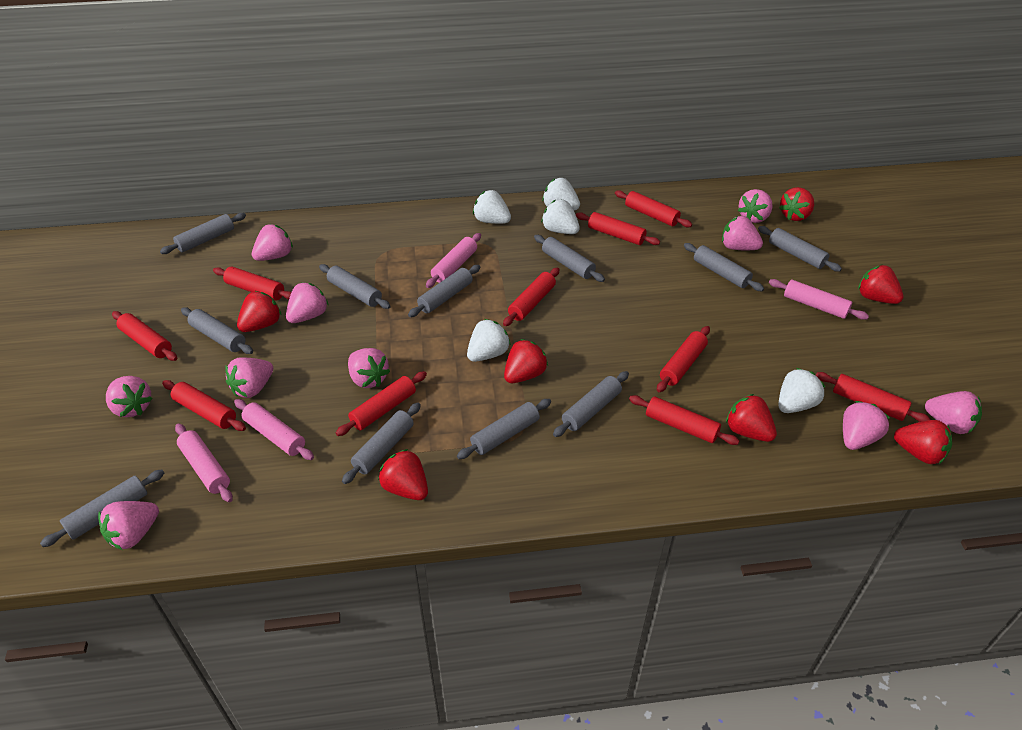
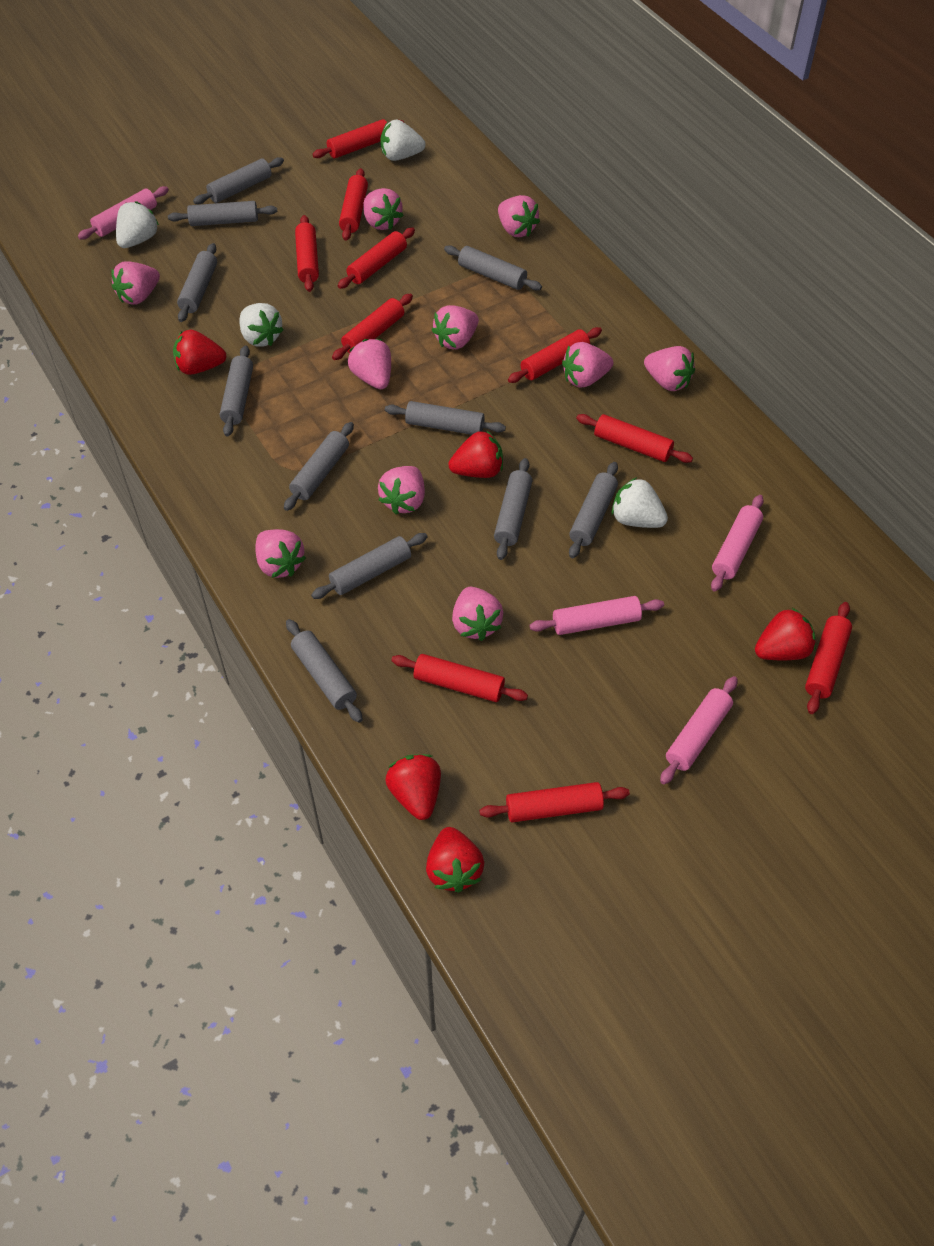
red strawberry: 7 -> 5
white strawberry: 5 -> 4

